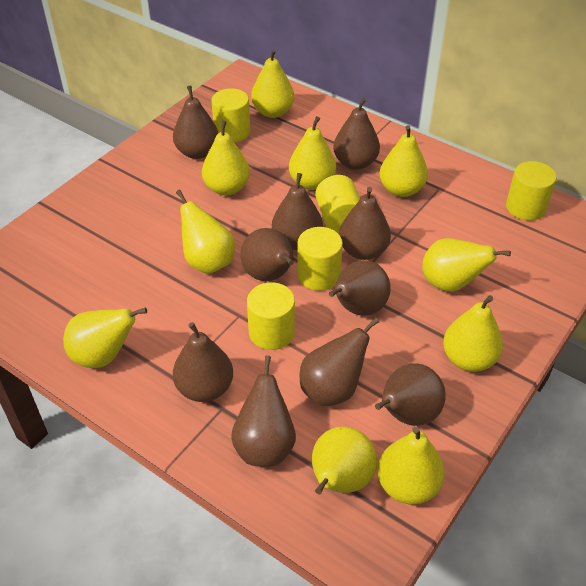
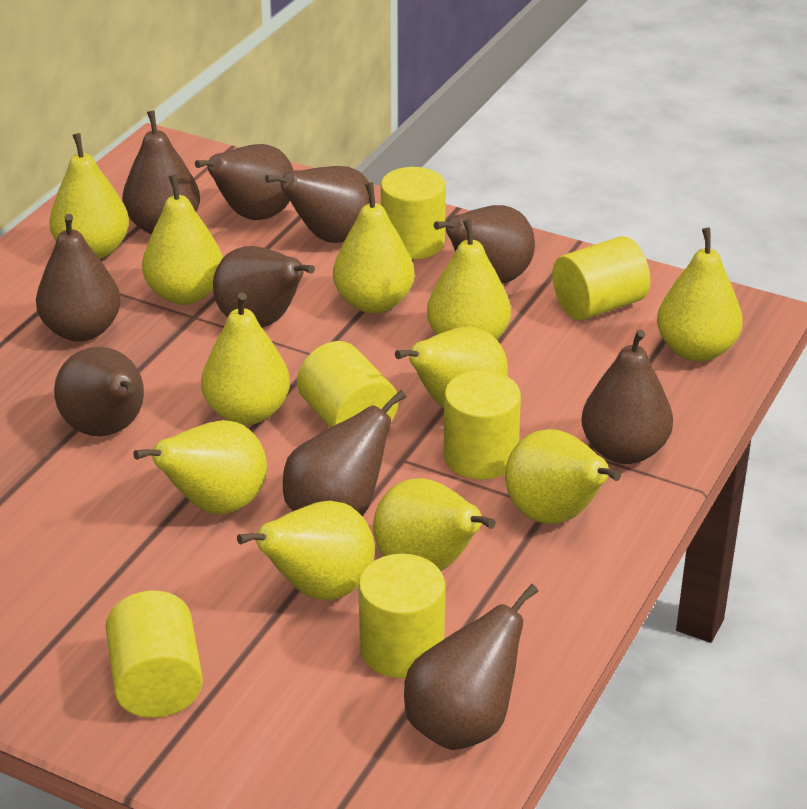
yellow cylinder: 5 -> 6
yellow pear: 10 -> 11

